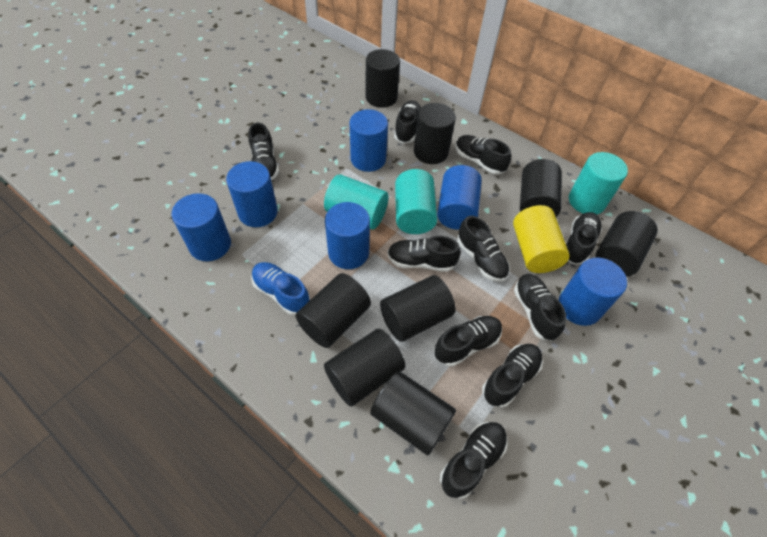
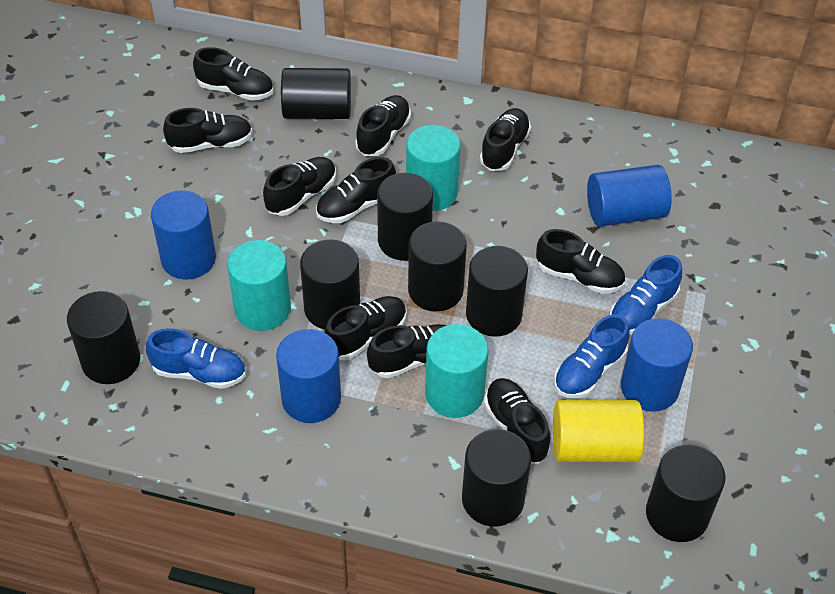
blue cylinder: 6 -> 4
blue shoe: 1 -> 3

